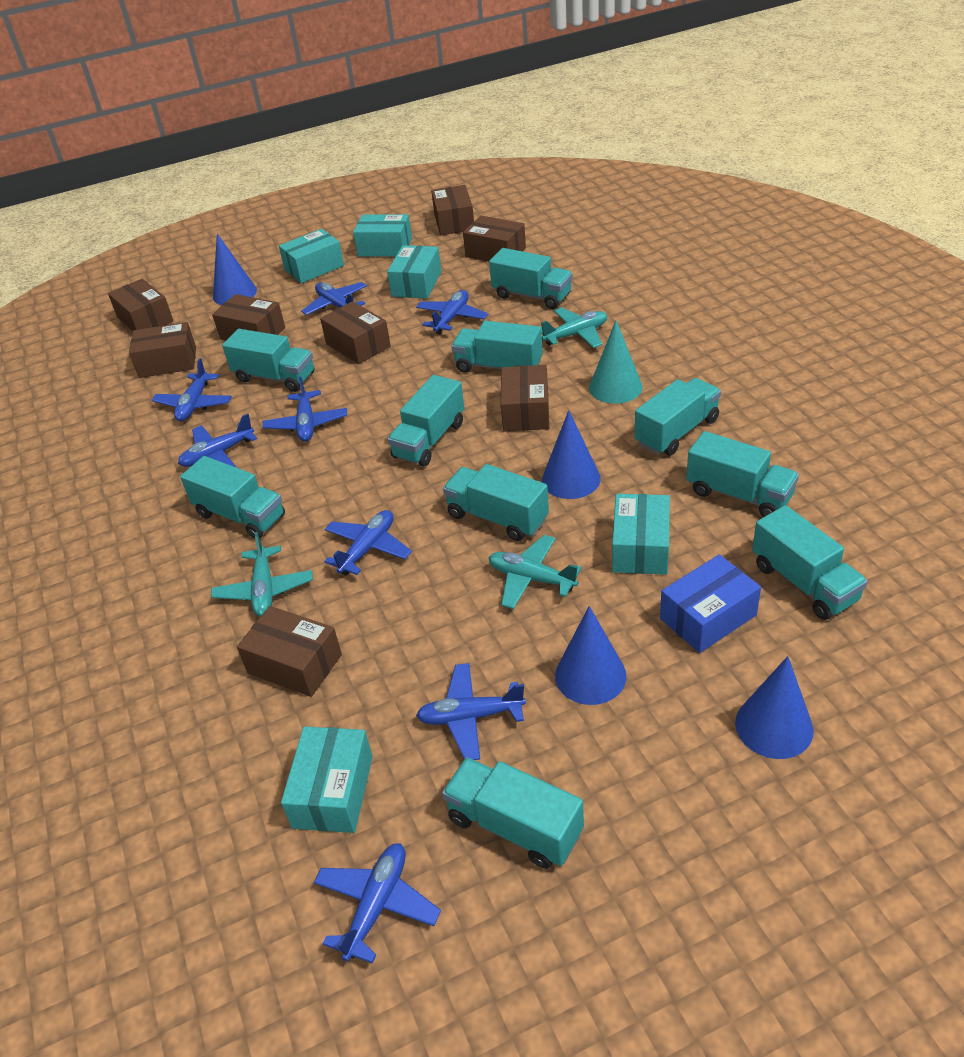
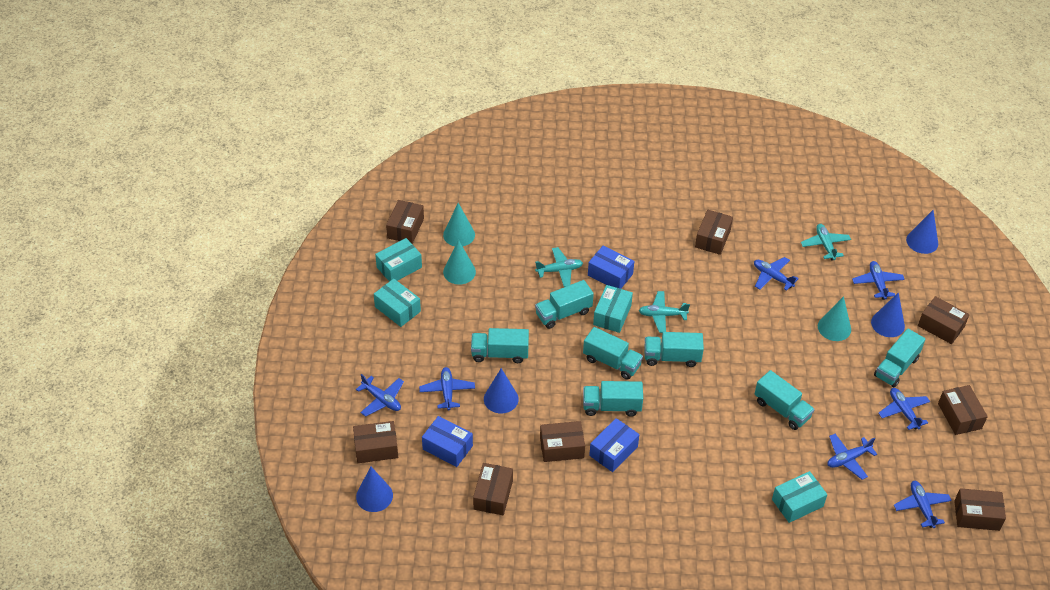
blue box: 1 -> 3
blue plane: 8 -> 7
turquoise box: 5 -> 4
turquoise cone: 1 -> 3
turquoise truck: 10 -> 7

